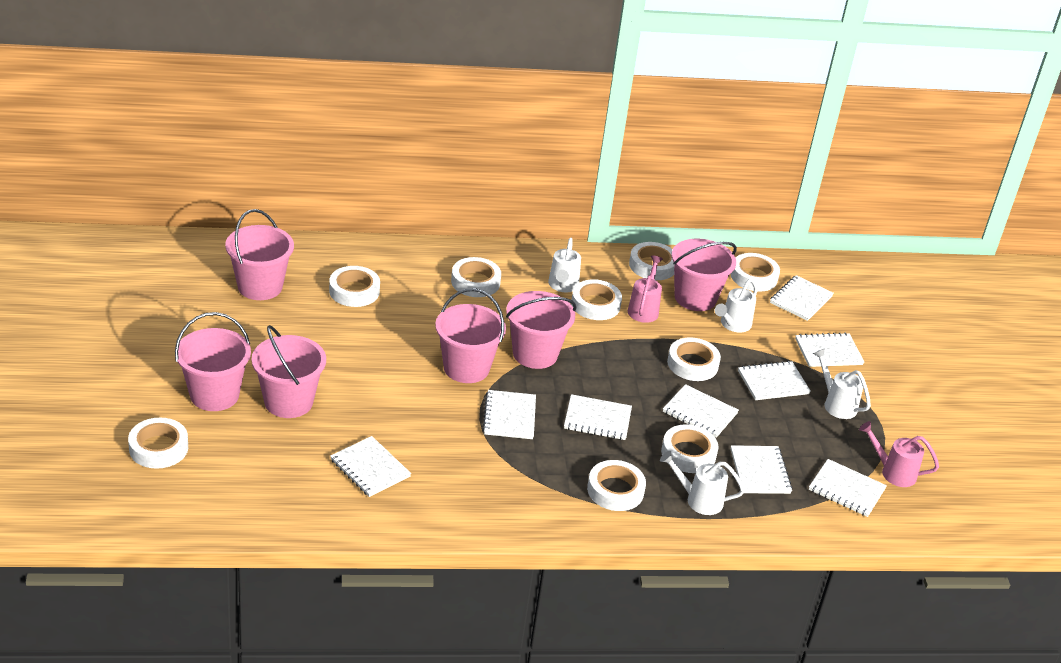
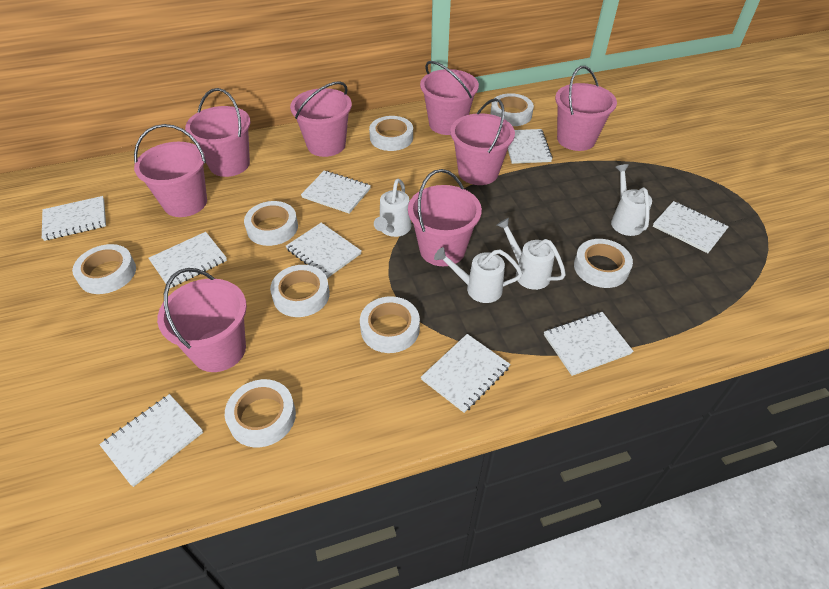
pink bucket: 6 -> 8
pink watering can: 2 -> 0
white tape: 9 -> 8

